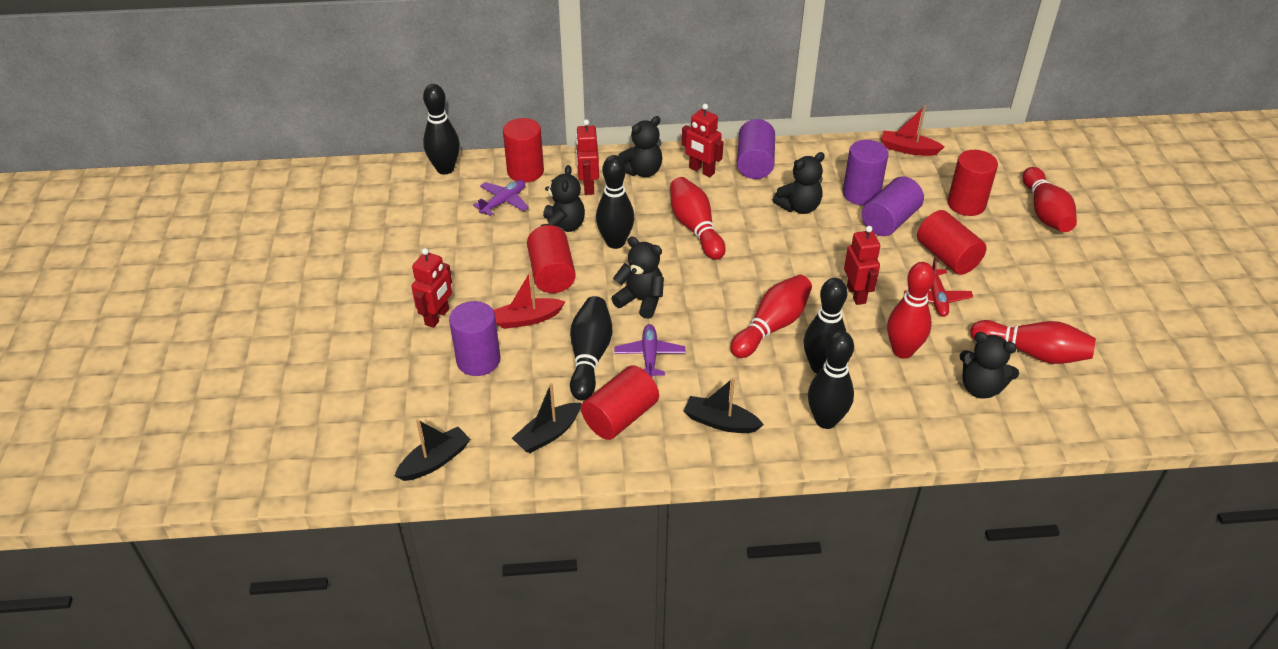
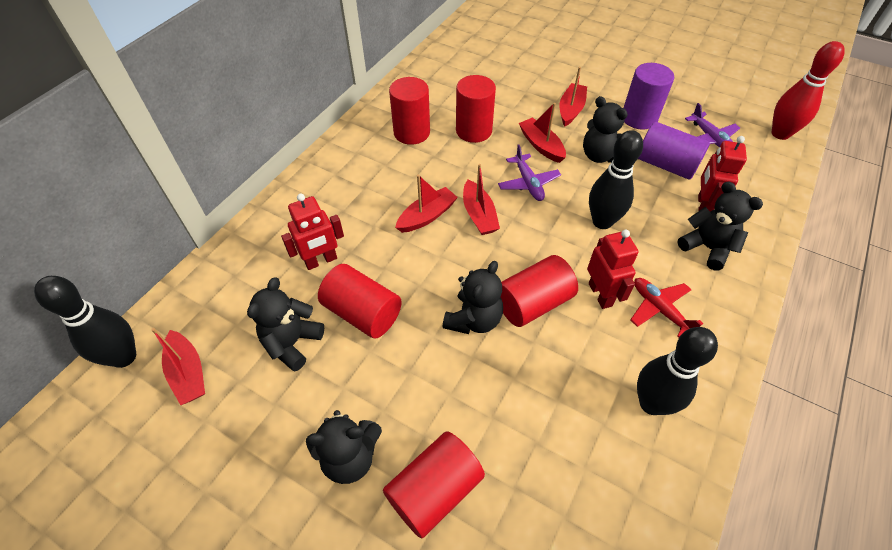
black boat: 3 -> 0
black bowling pin: 5 -> 3
purple cylinder: 4 -> 2
red boat: 2 -> 5
red bowling pin: 5 -> 1
red robot: 4 -> 3

